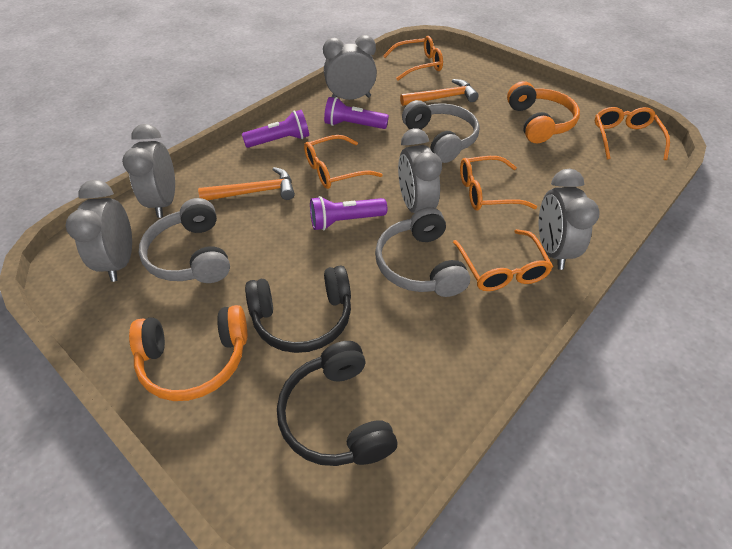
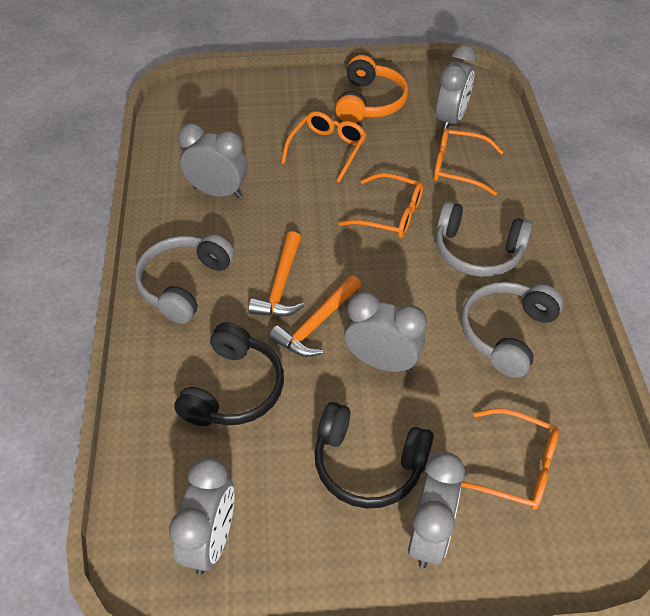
orange glasses: 5 -> 4
orange headphones: 2 -> 1
purple flashlight: 3 -> 0

